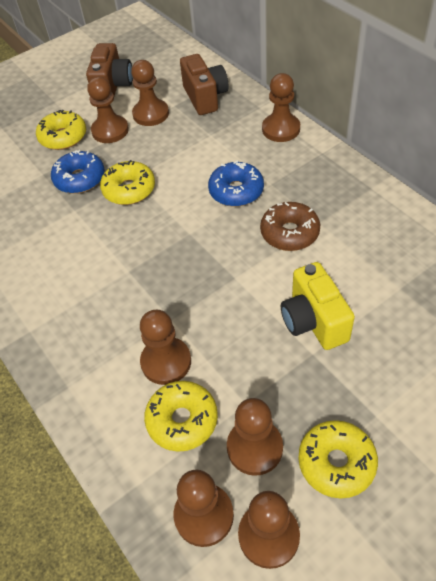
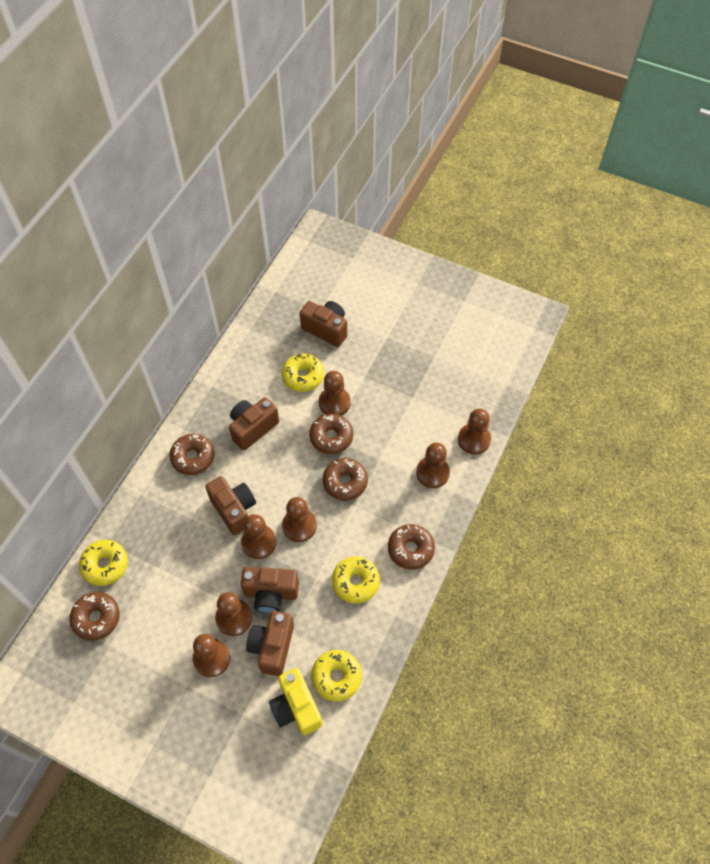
blue donut: 2 -> 0
brown camera: 2 -> 5
brown donut: 1 -> 5

